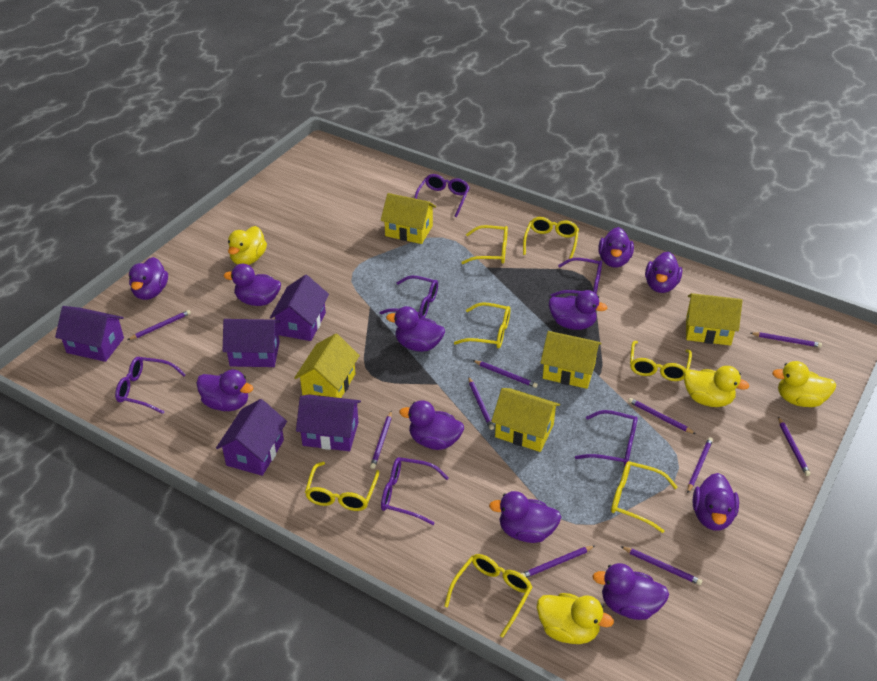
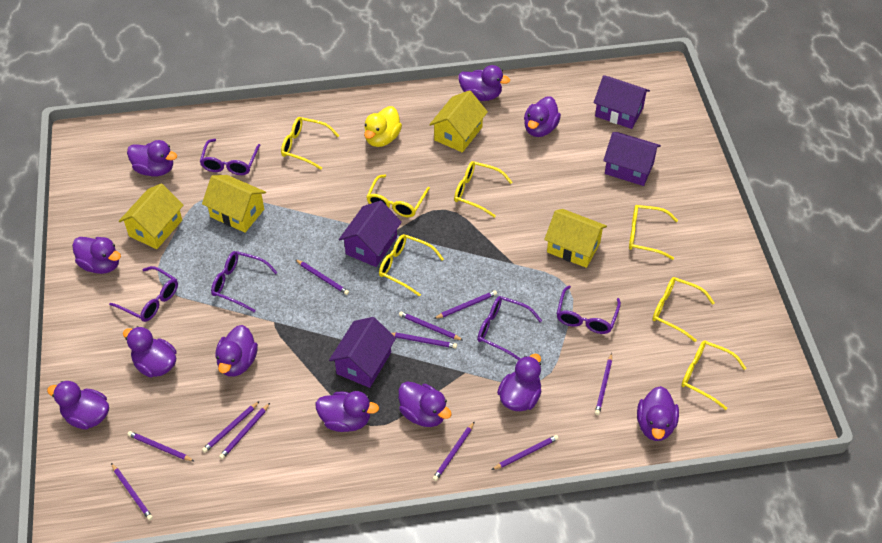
purple glasses: 6 -> 5
purple house: 5 -> 4
purple pencil: 10 -> 11
yellow duck: 4 -> 1
yellow house: 5 -> 4

